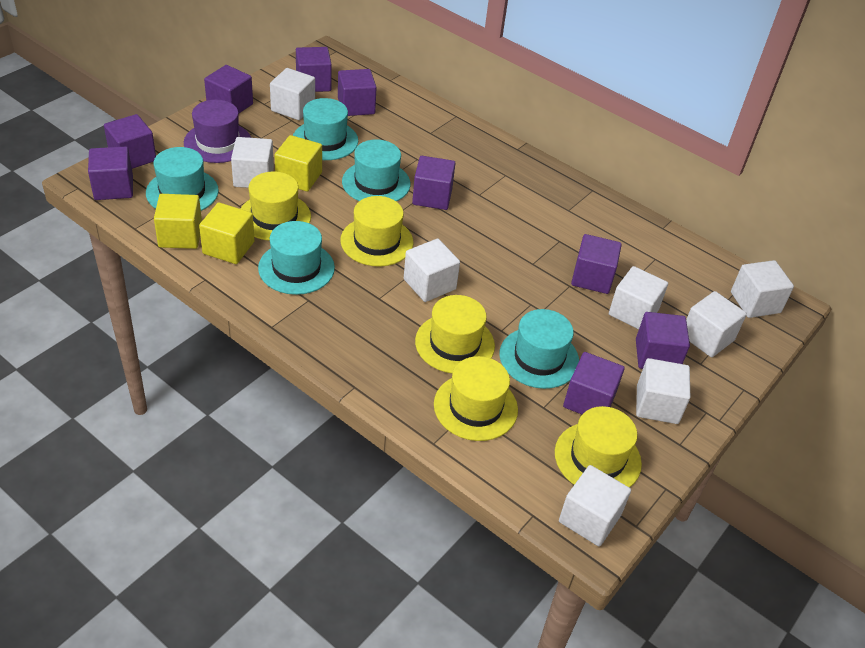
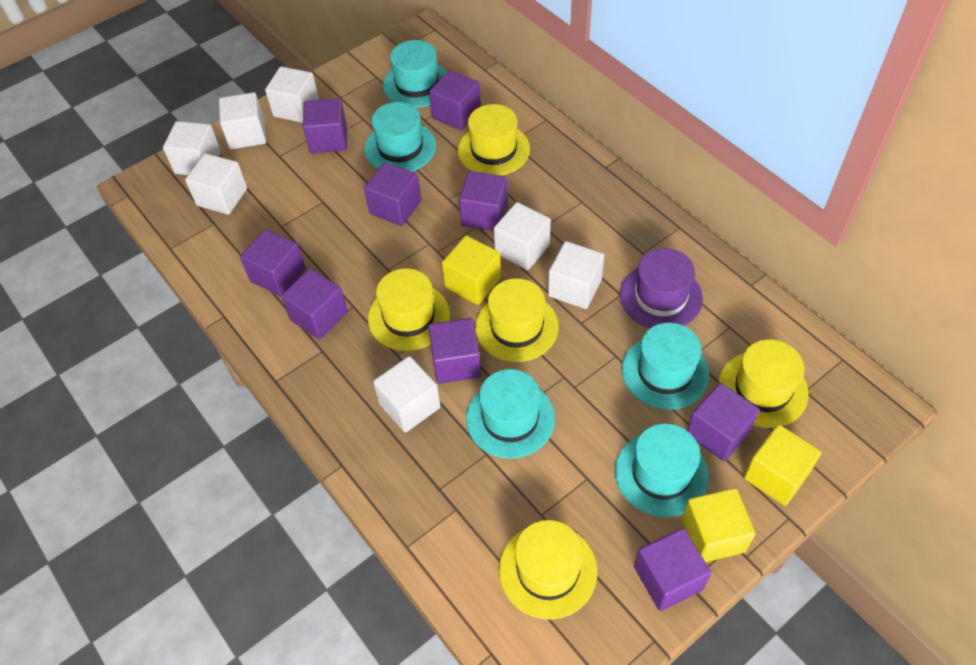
white cube: 8 -> 7

